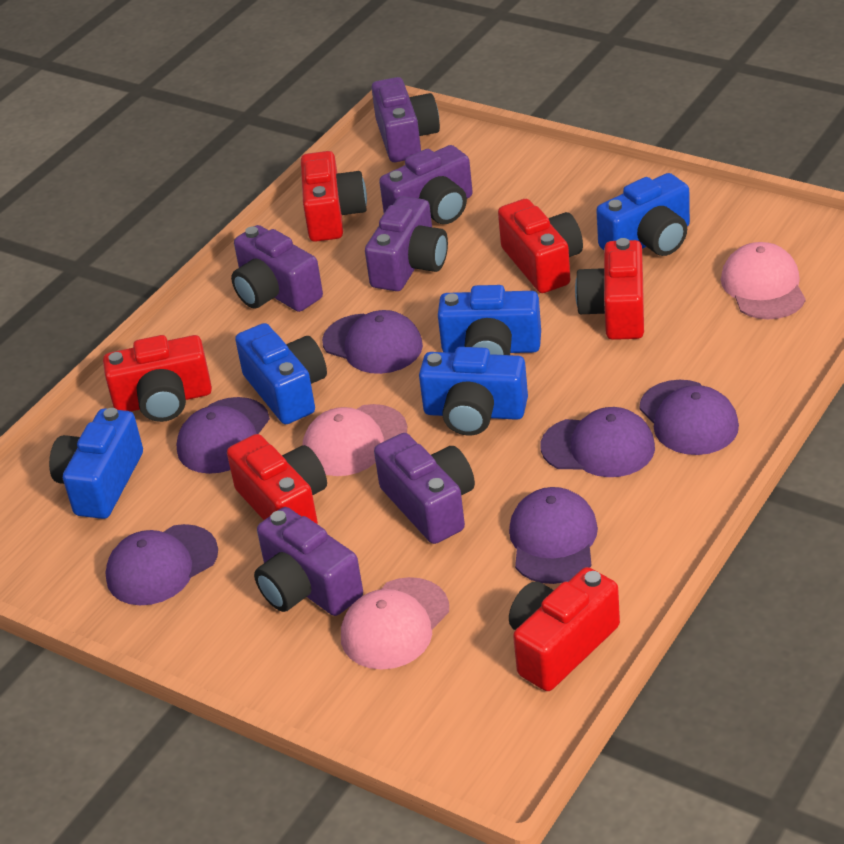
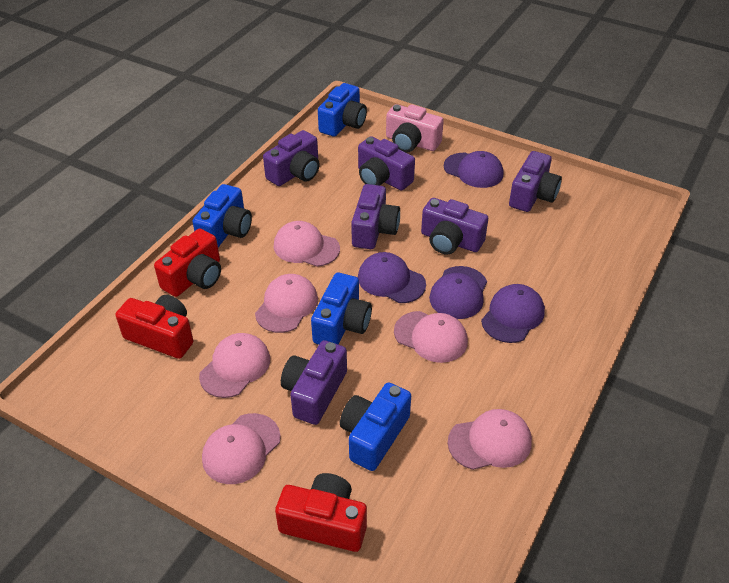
blue camera: 5 -> 4
pink camera: 0 -> 1
pink cap: 3 -> 6
purple cap: 6 -> 4
red camera: 6 -> 3

